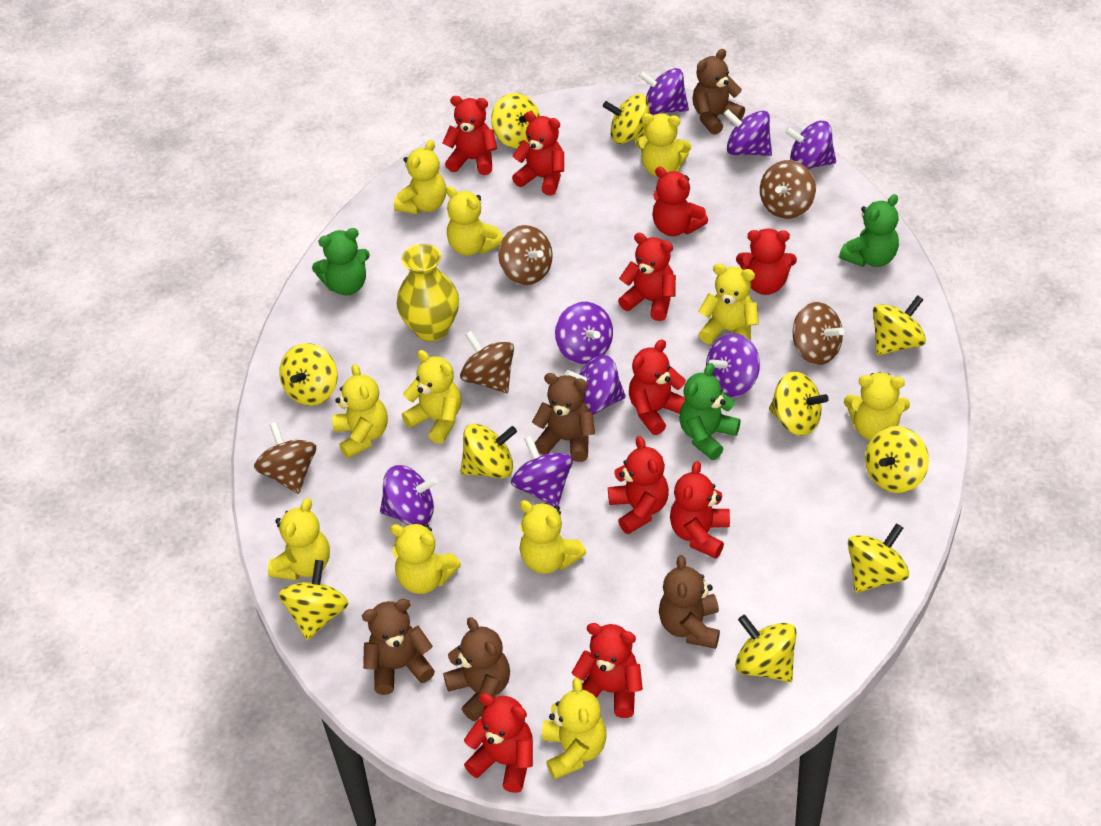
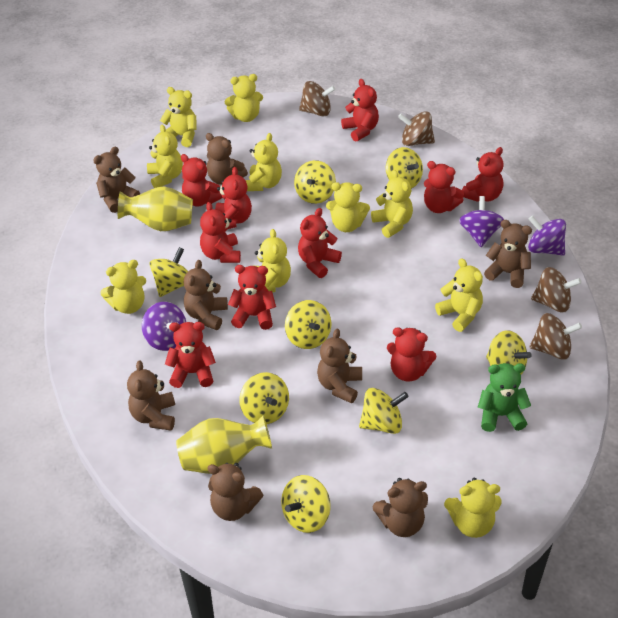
brown spinning top: 5 -> 4
brown teddy bear: 5 -> 8
green teddy bear: 3 -> 1
purple spinning top: 8 -> 3
yellow spinning top: 10 -> 8
yellow teddy bear: 11 -> 10
yellow vase: 1 -> 2

